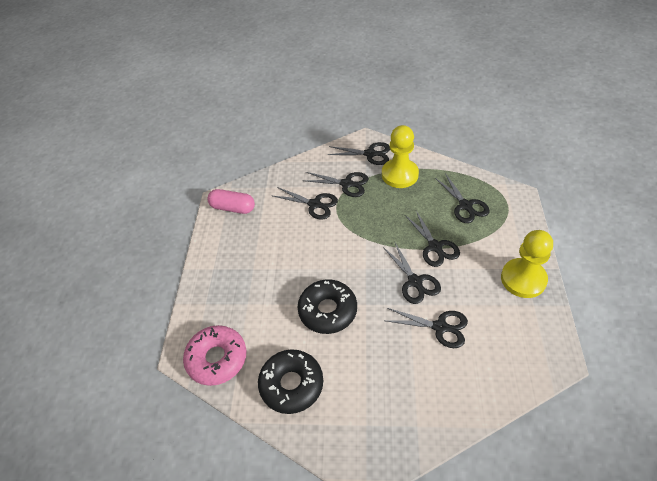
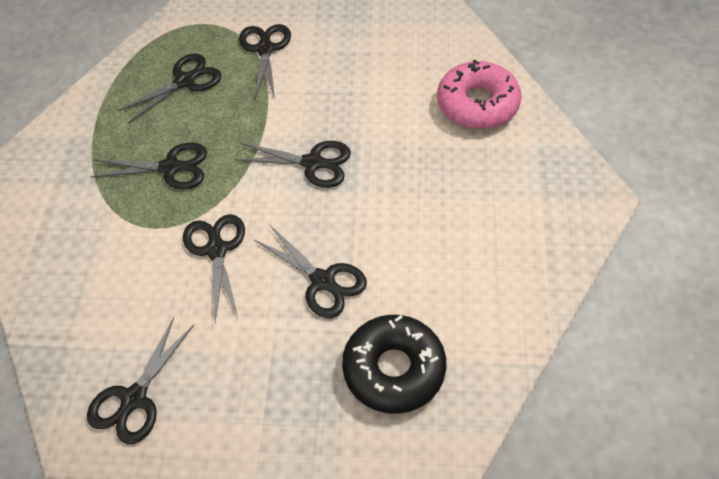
black donut: 2 -> 1
pink capsule: 1 -> 0
yellow pawn: 2 -> 0

